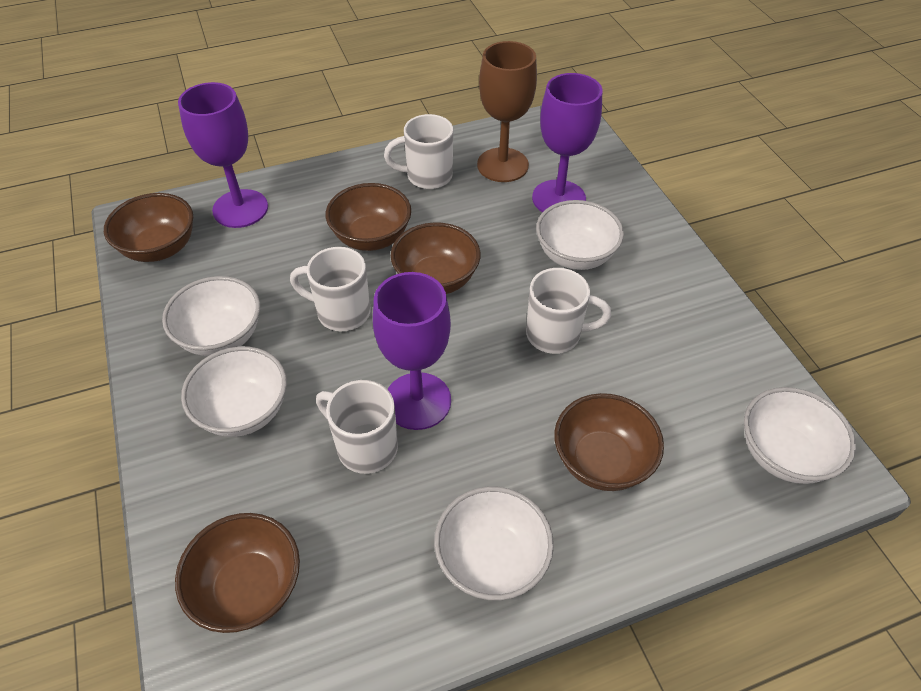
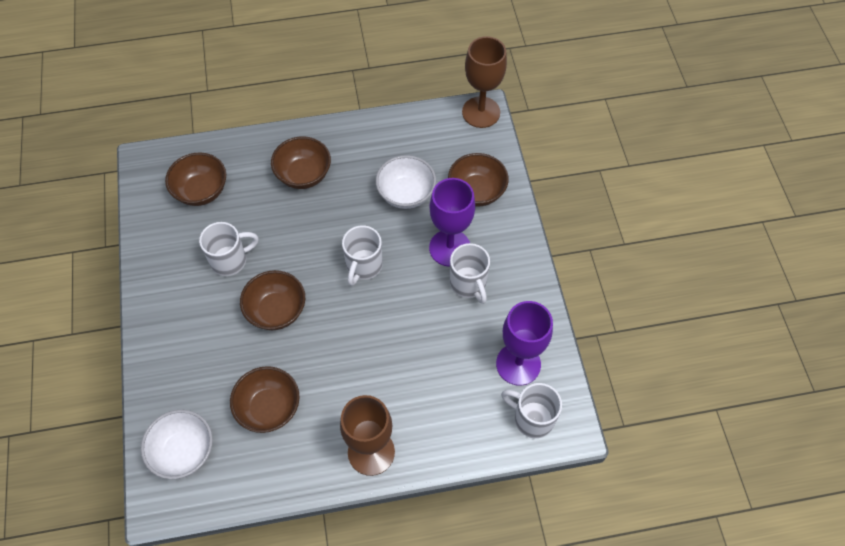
brown goblet: 1 -> 2
purple goblet: 3 -> 2
white bowl: 5 -> 2

